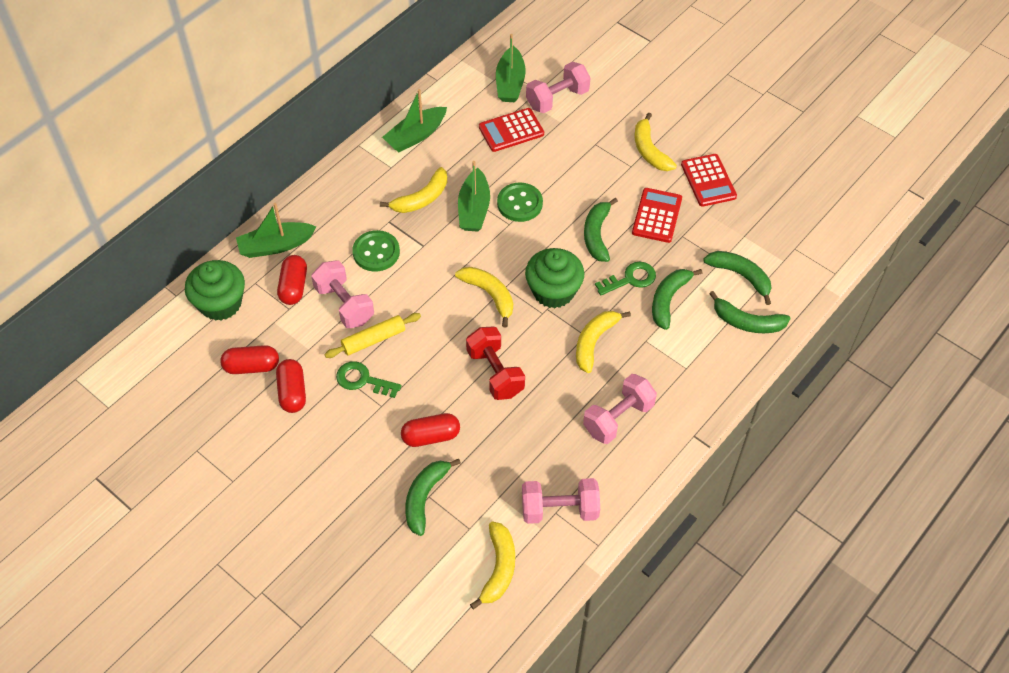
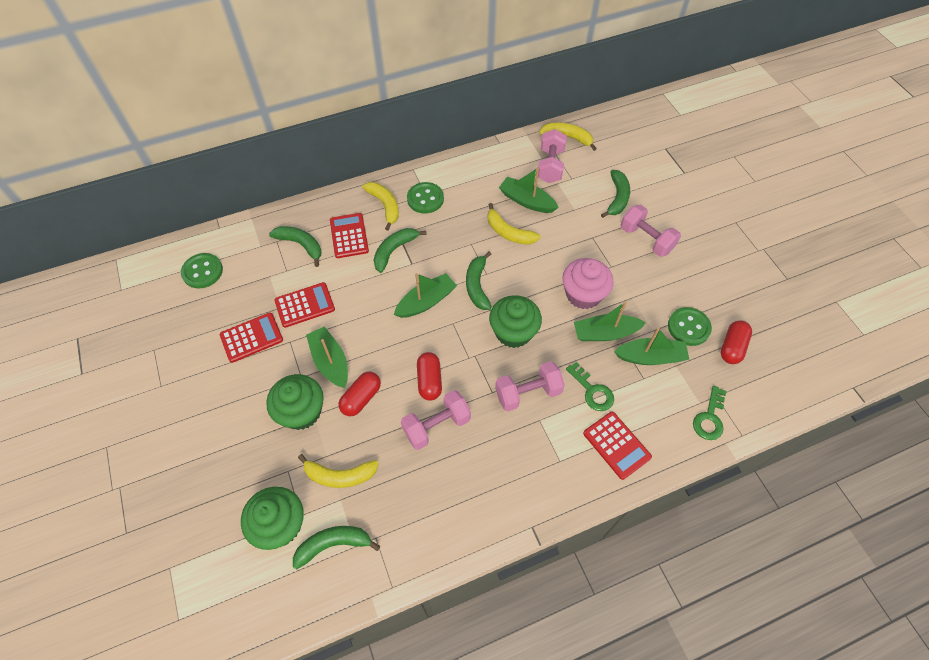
green boat: 4 -> 5
green button: 2 -> 3
green cupcake: 2 -> 3
pink cupcake: 0 -> 1
red calculator: 3 -> 4
red capsule: 4 -> 3
red dumbbell: 1 -> 0
yellow banana: 5 -> 4
yellow rolling pin: 1 -> 0

